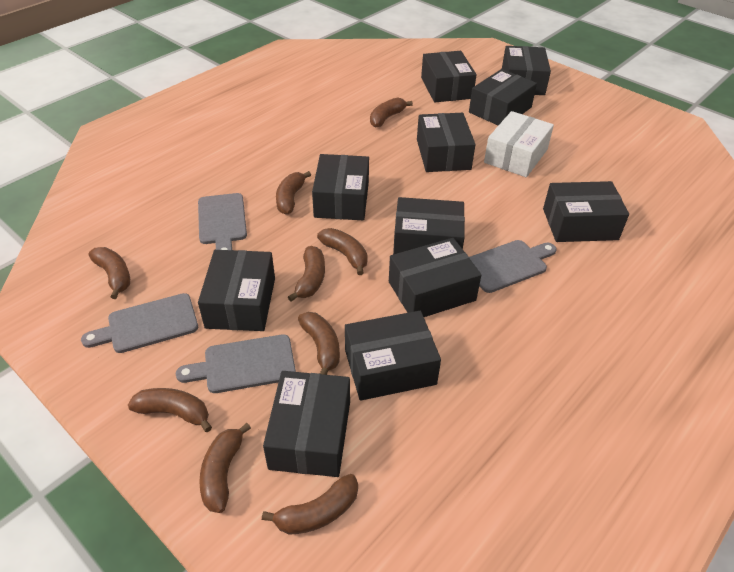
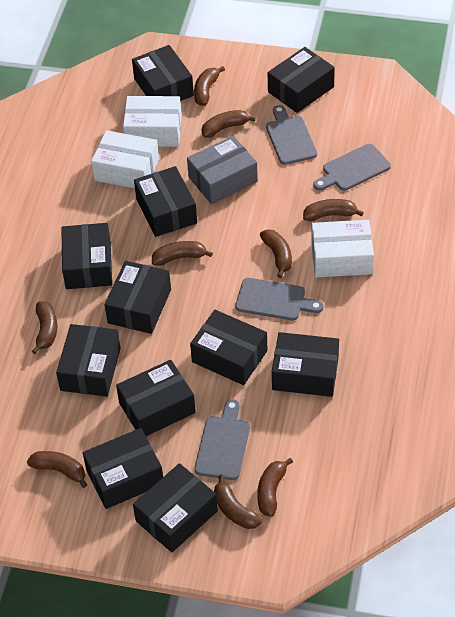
grey box: 0 -> 1
white box: 1 -> 3

